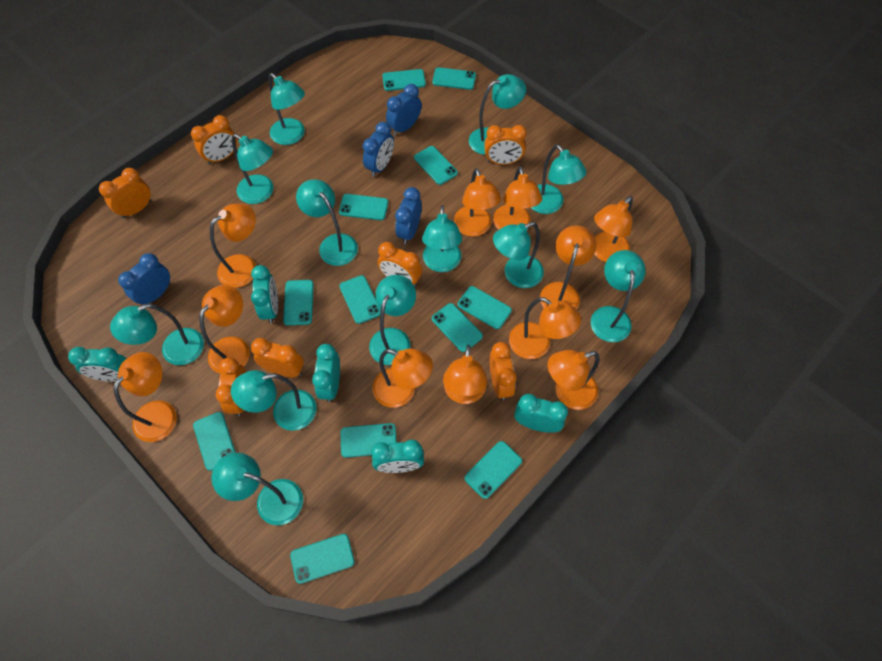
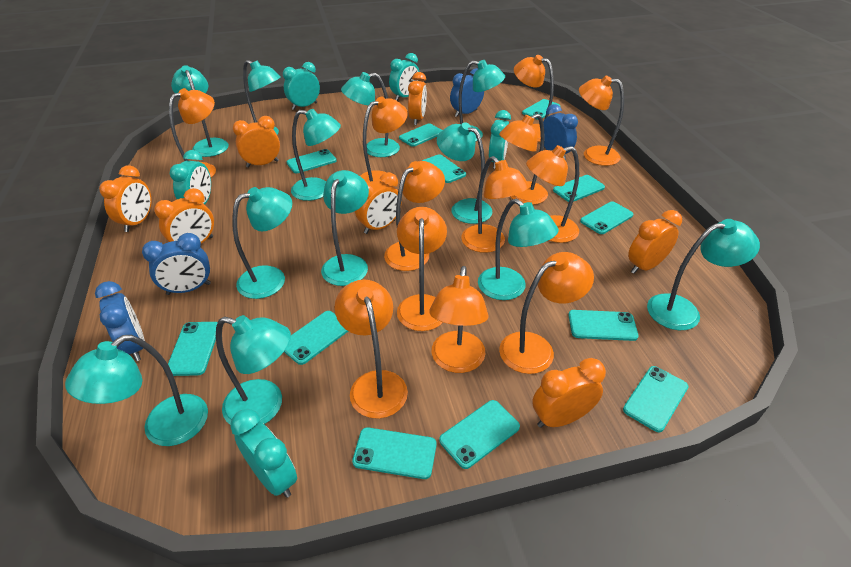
orange lamp: 11 -> 12

